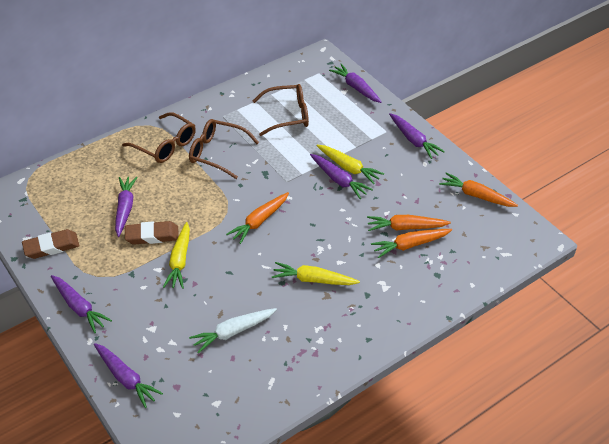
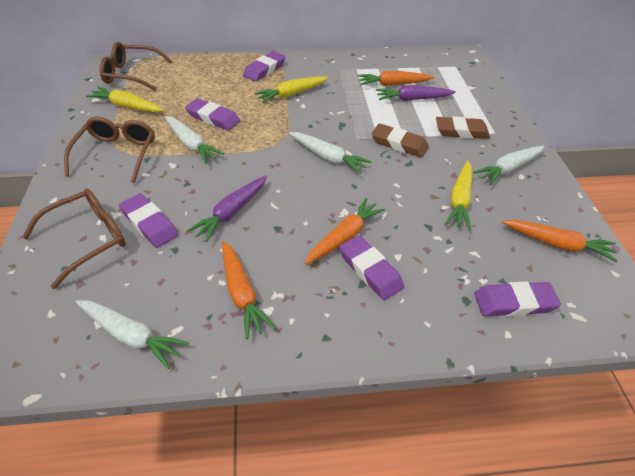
purple carrot: 6 -> 2
purple eraser: 0 -> 5
white carrot: 1 -> 4

